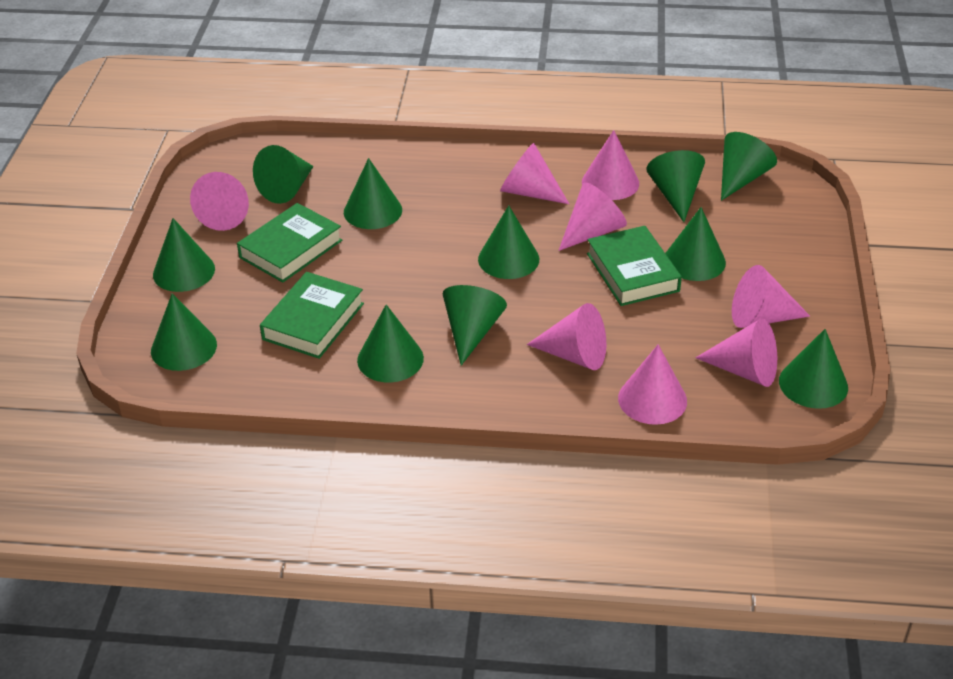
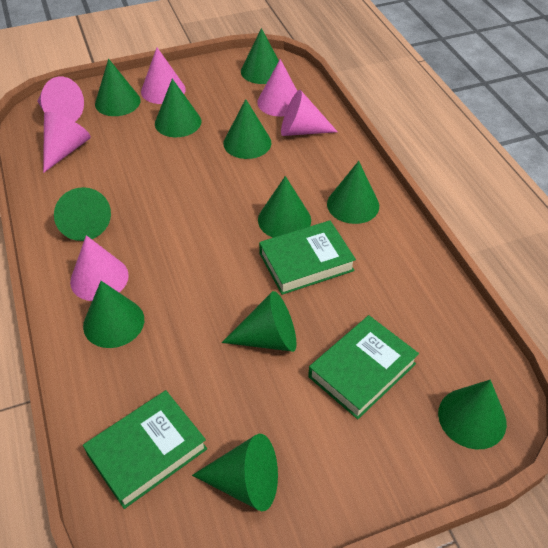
pink cone: 8 -> 6

